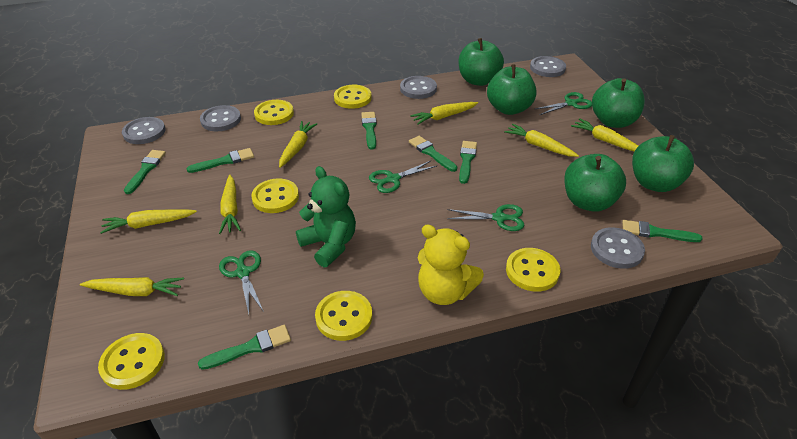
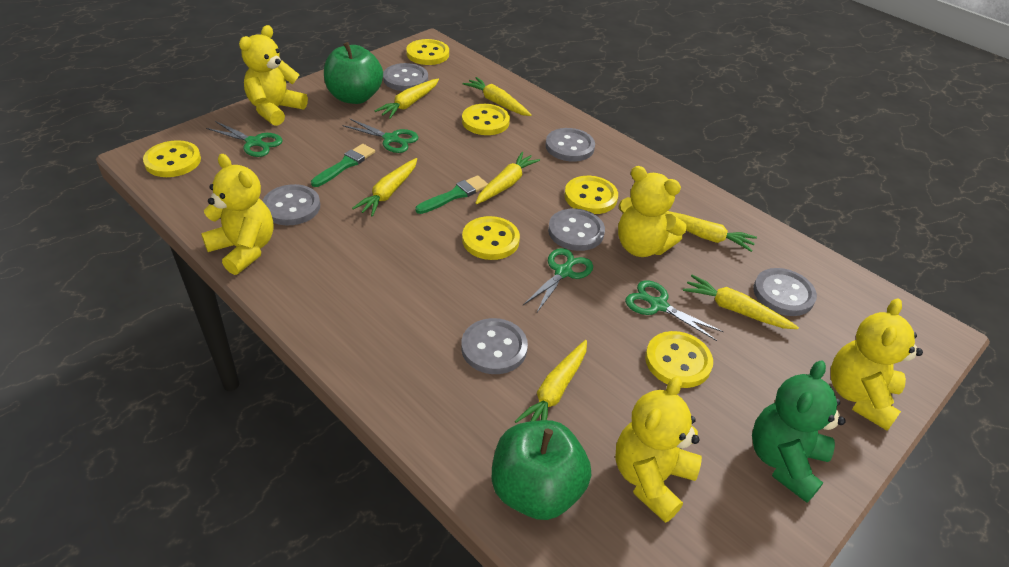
green apple: 5 -> 2
green brush: 7 -> 2
grey button: 5 -> 6
yellow teddy bear: 1 -> 5

